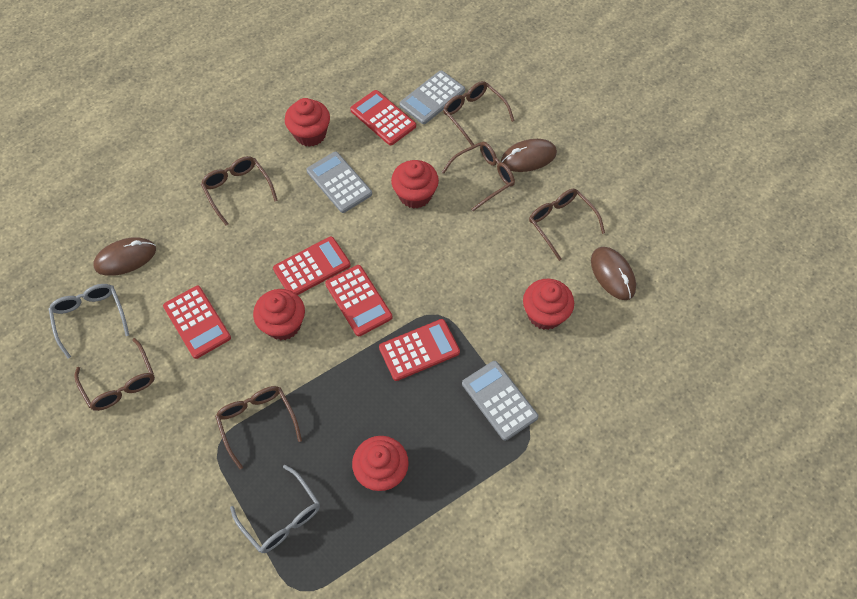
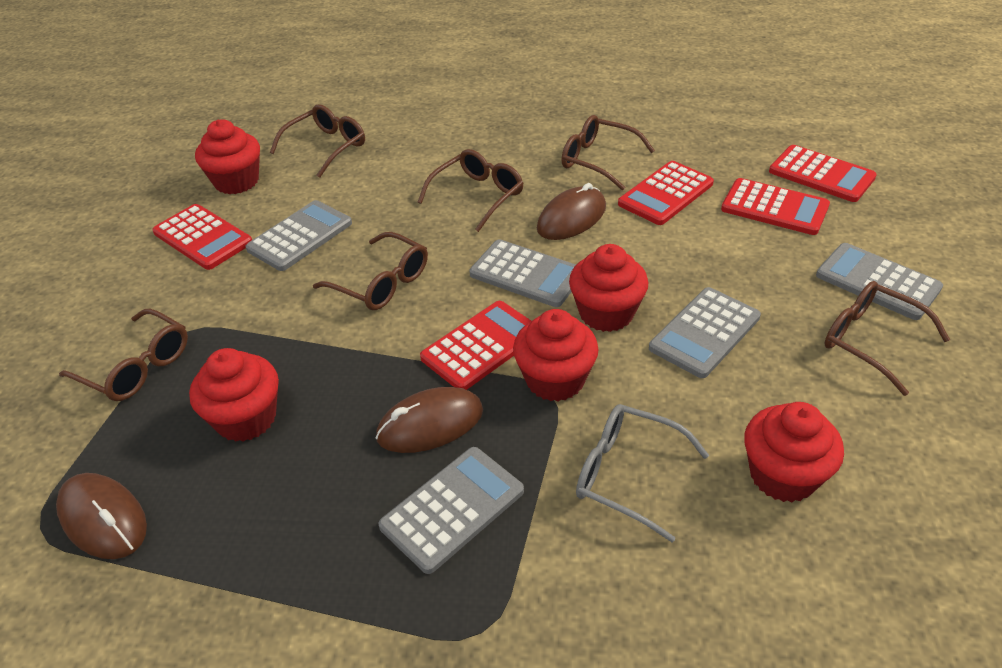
grey calculator: 3 -> 5
grey glasses: 2 -> 1

